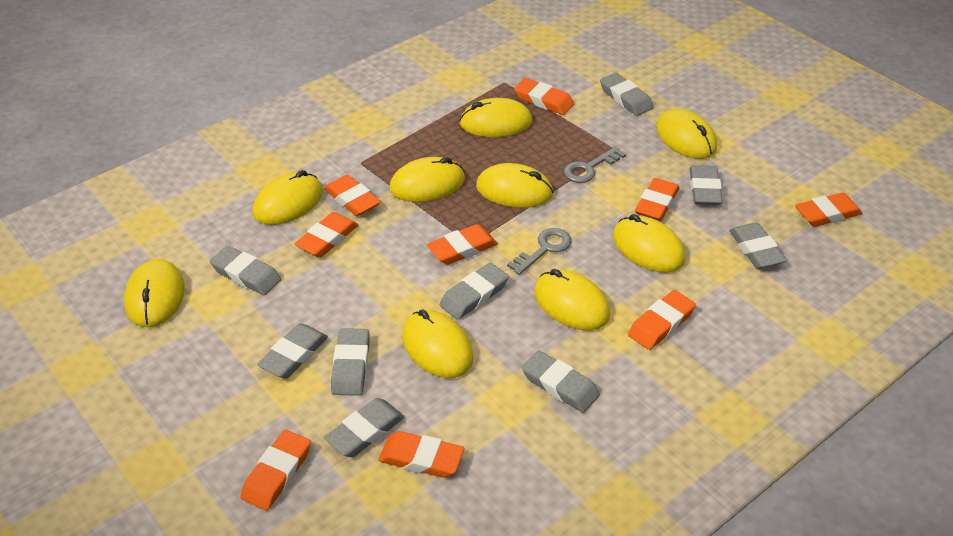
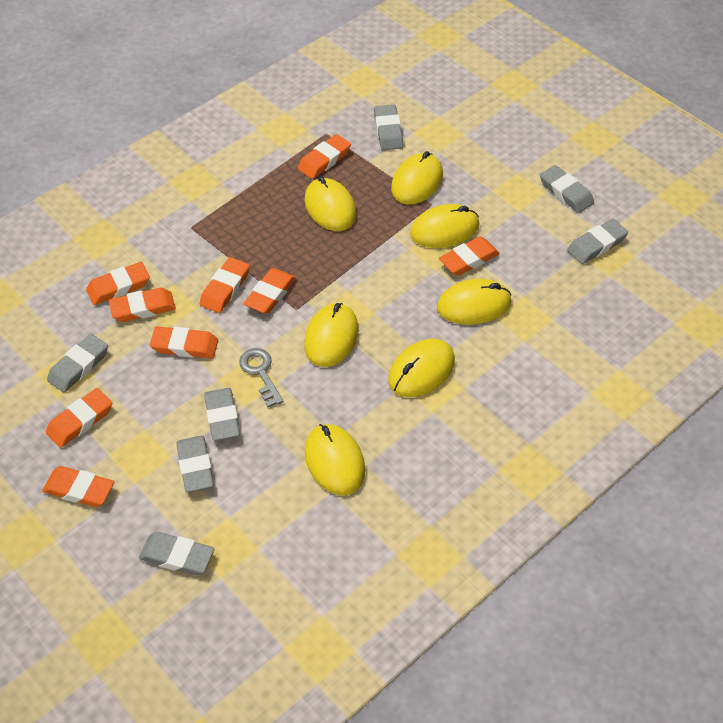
grey eraser: 9 -> 7
grey key: 2 -> 1
yellow mouse: 9 -> 7

